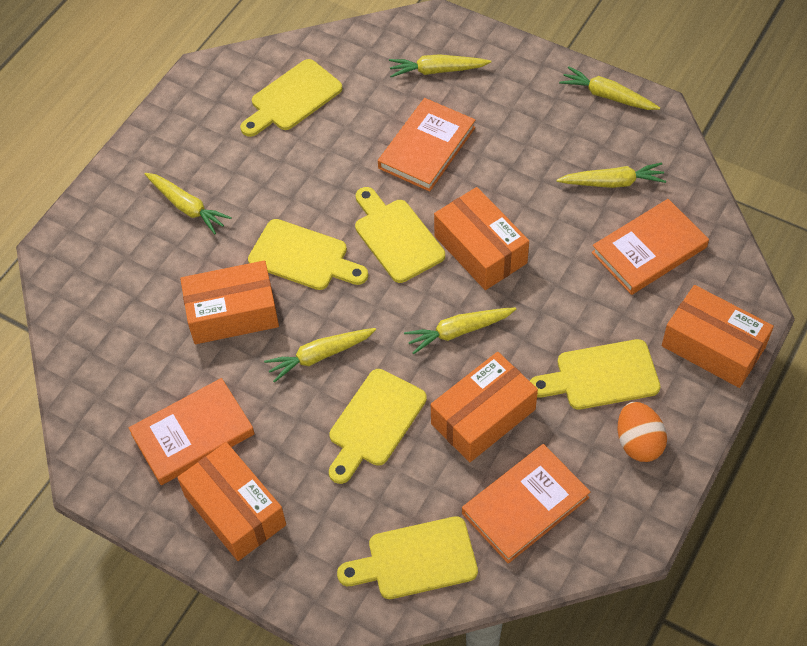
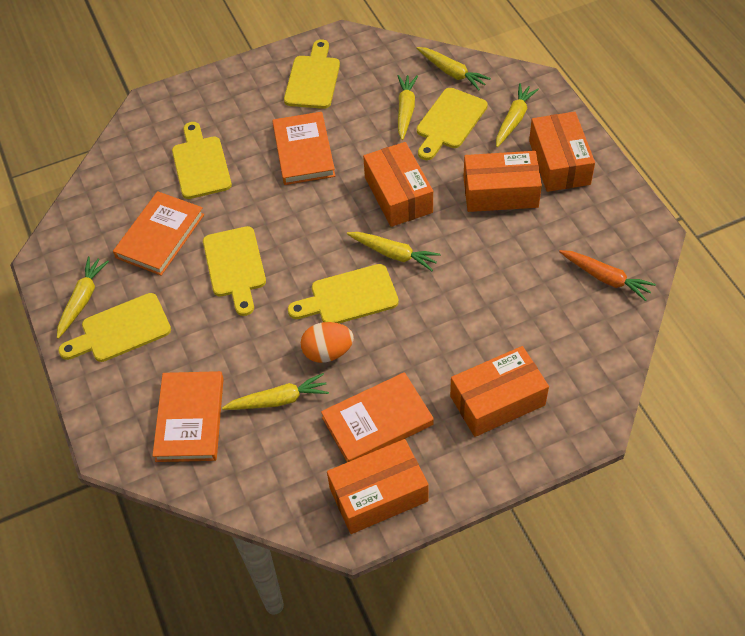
orange carrot: 0 -> 1

